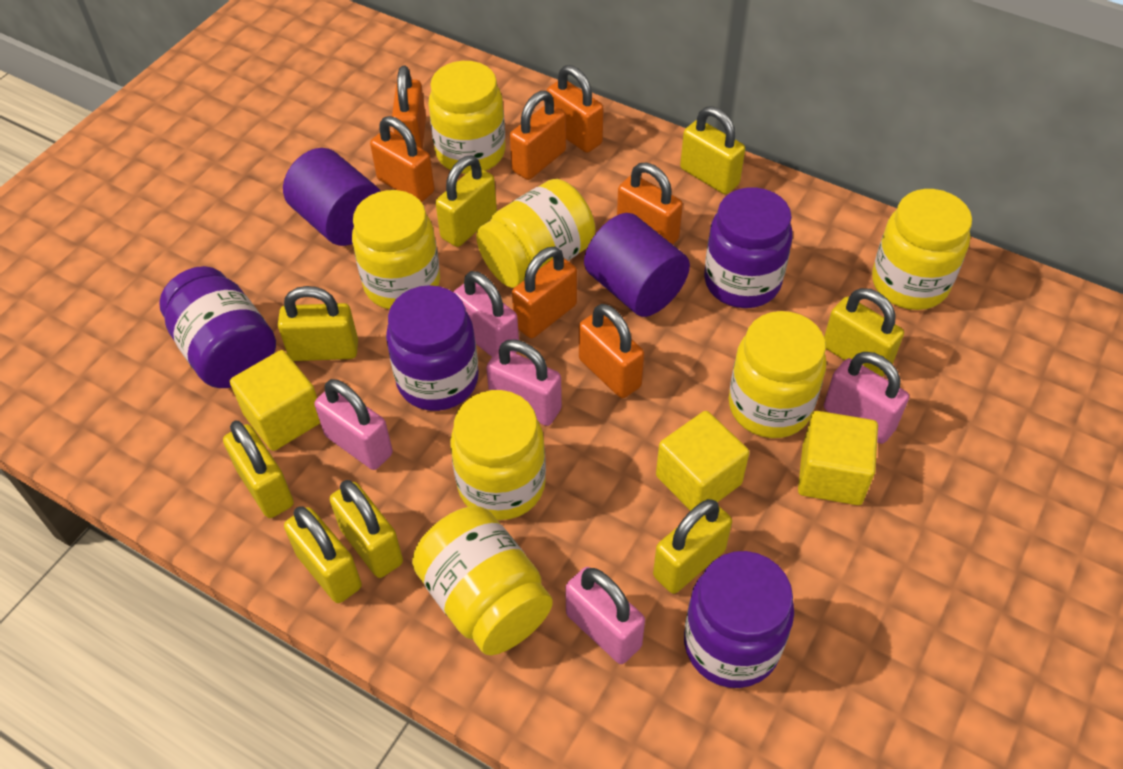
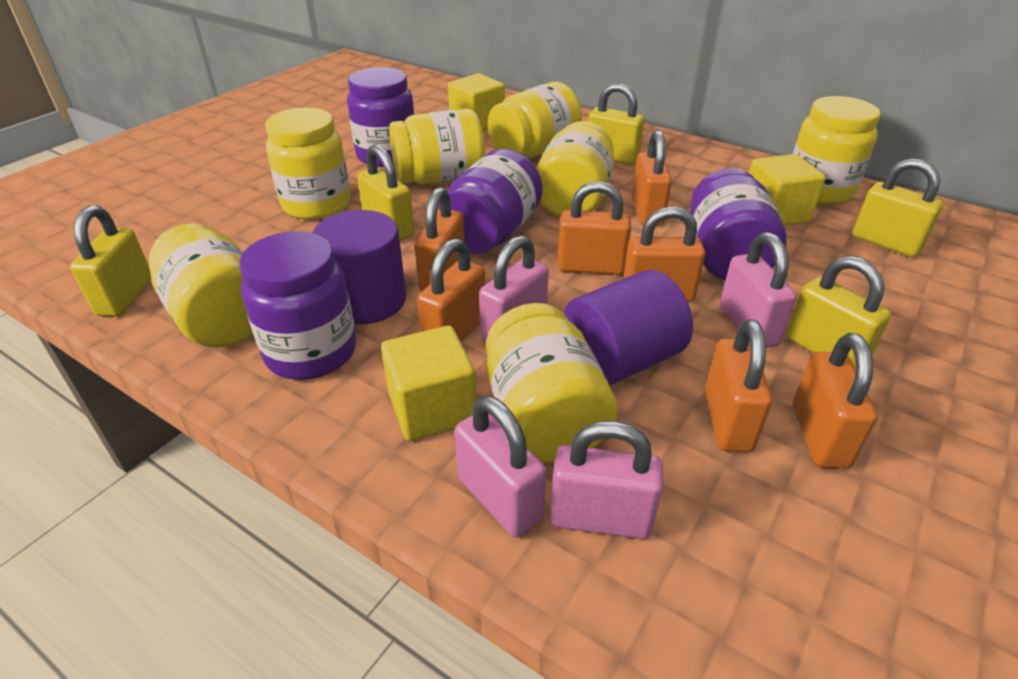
pink padlock: 5 -> 4
yellow padlock: 8 -> 5

